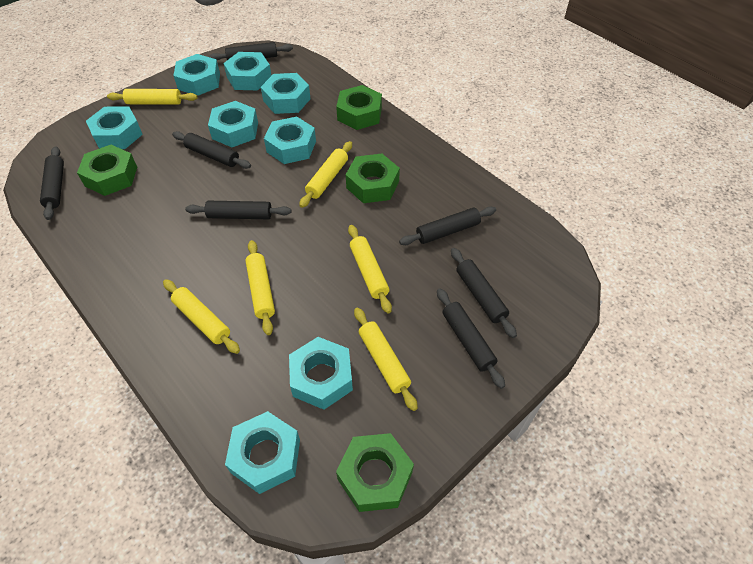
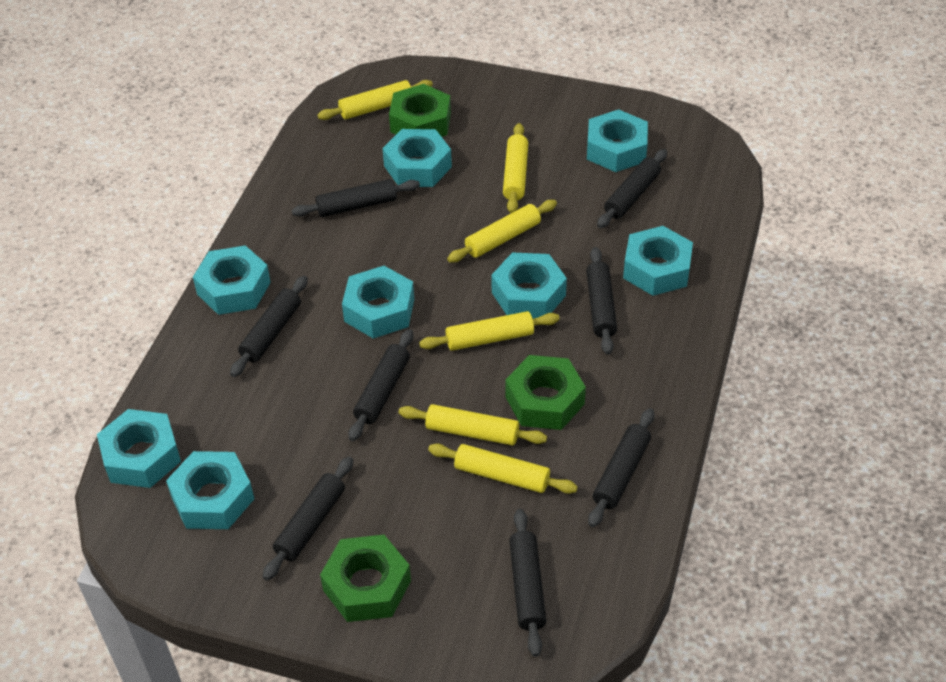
black rolling pin: 7 -> 8
green nut: 4 -> 3

